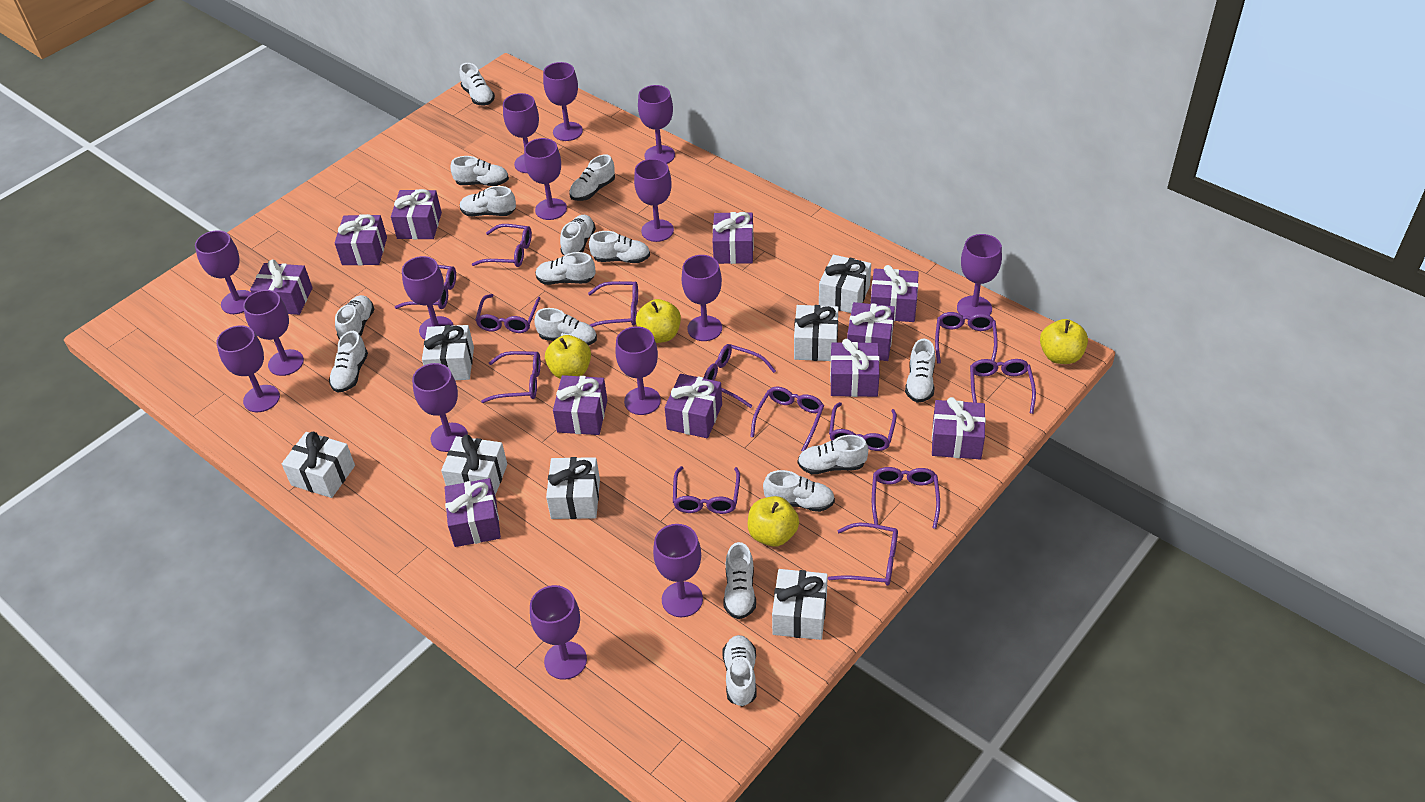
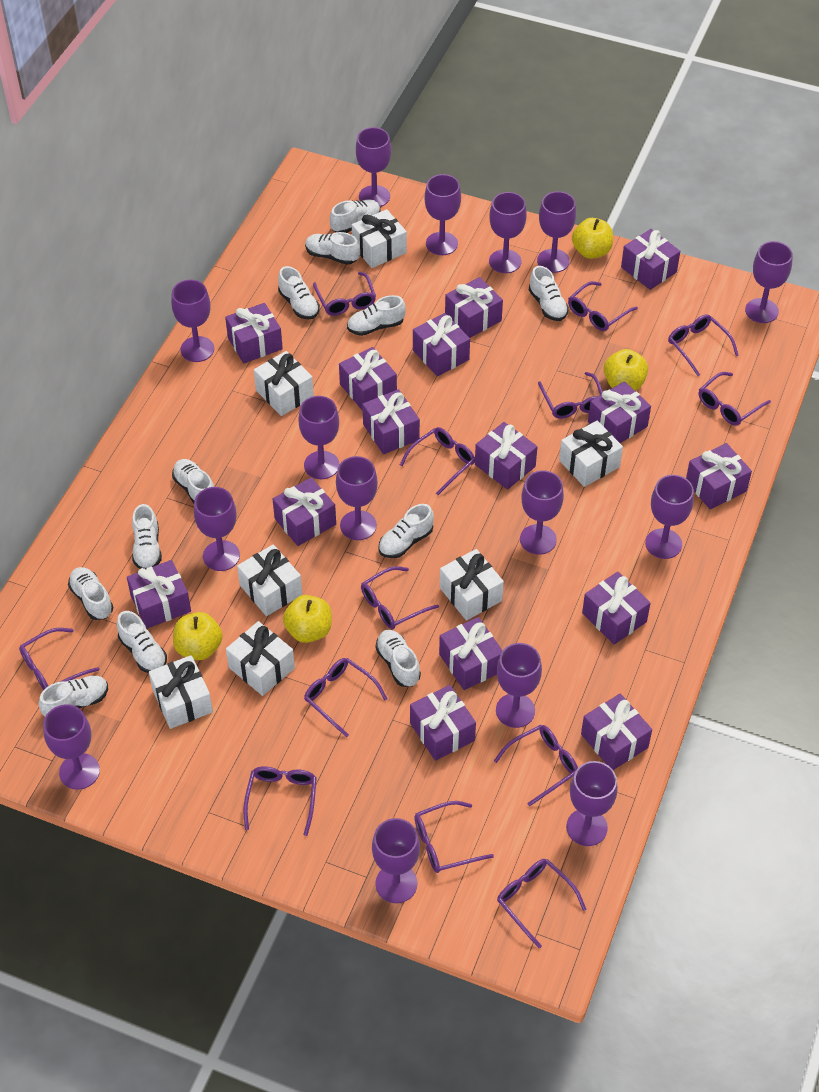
purple gift: 11 -> 15
white shoe: 15 -> 12

